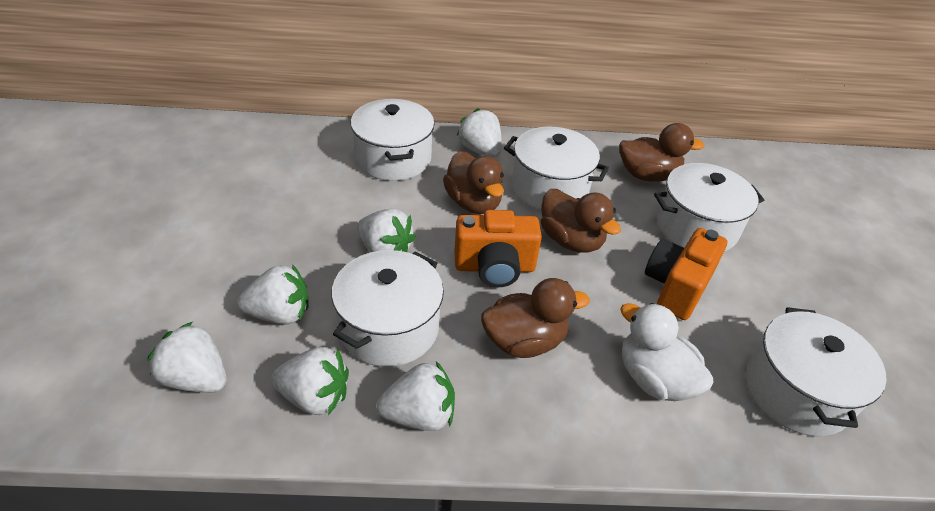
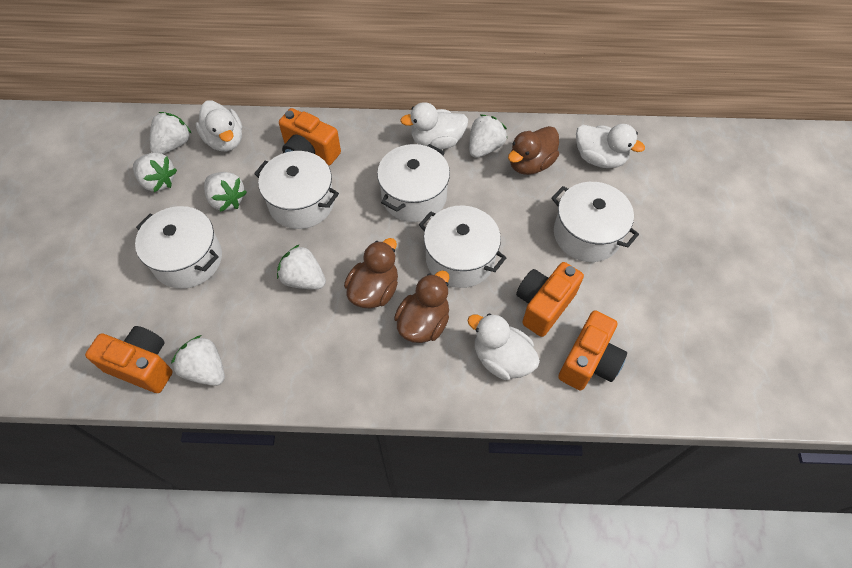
brown duck: 4 -> 3
orange camera: 2 -> 4
white duck: 1 -> 4

